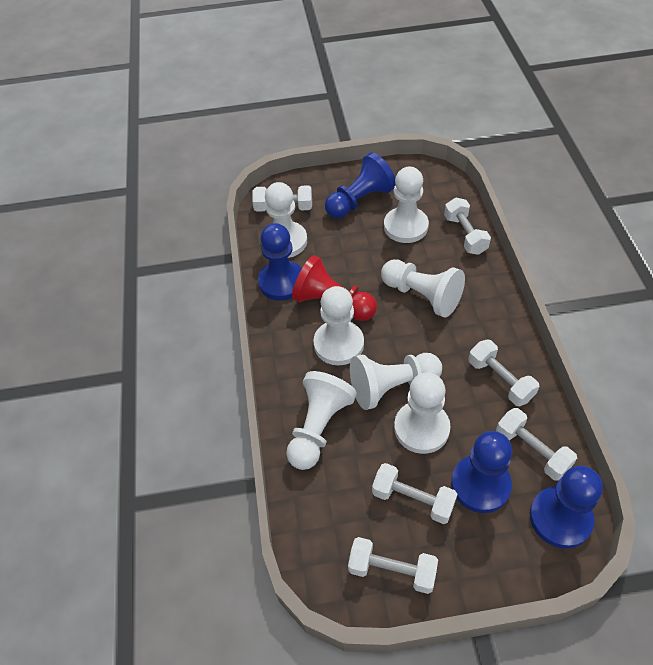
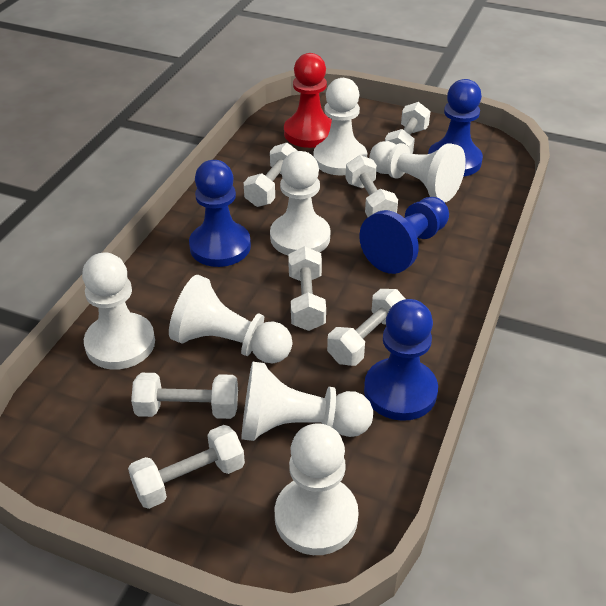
white dumbbell: 6 -> 7

